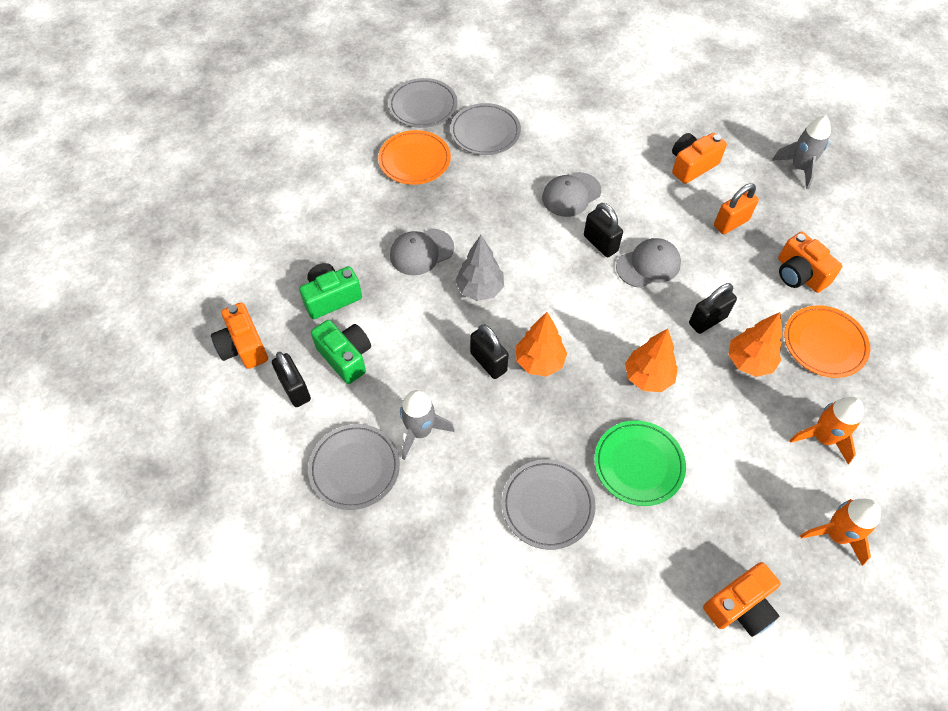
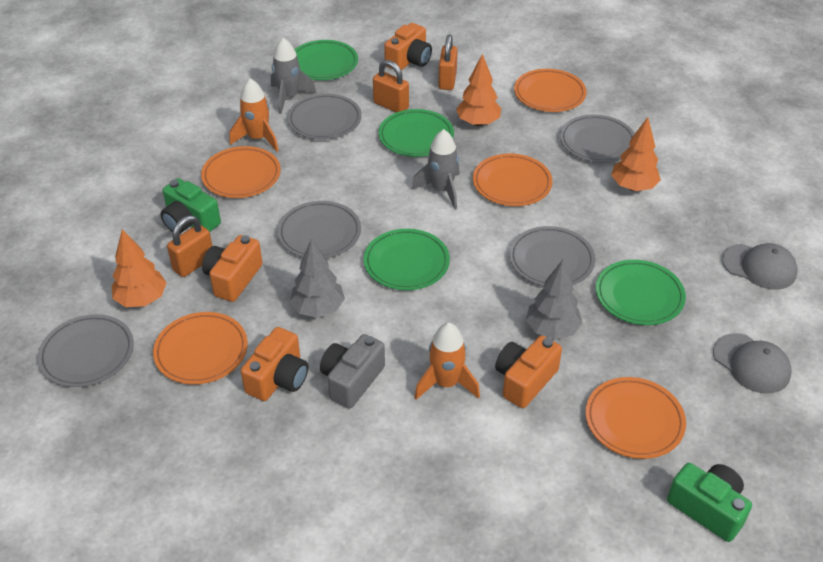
black padlock: 4 -> 0
green plate: 1 -> 4
grey camera: 0 -> 1
grey cap: 3 -> 2
grey plate: 4 -> 5
grey tree: 1 -> 2
orange padlock: 1 -> 3
orange plate: 2 -> 5

